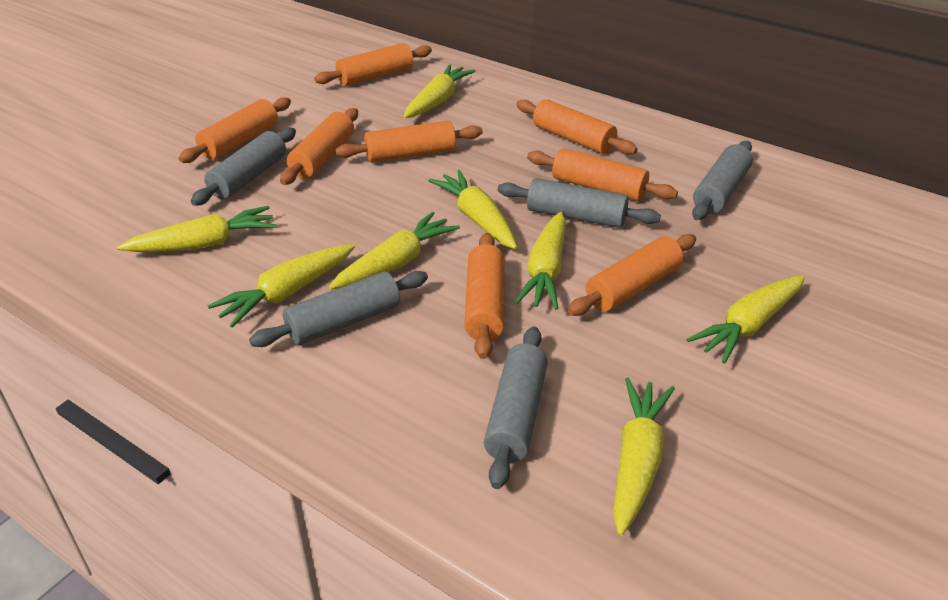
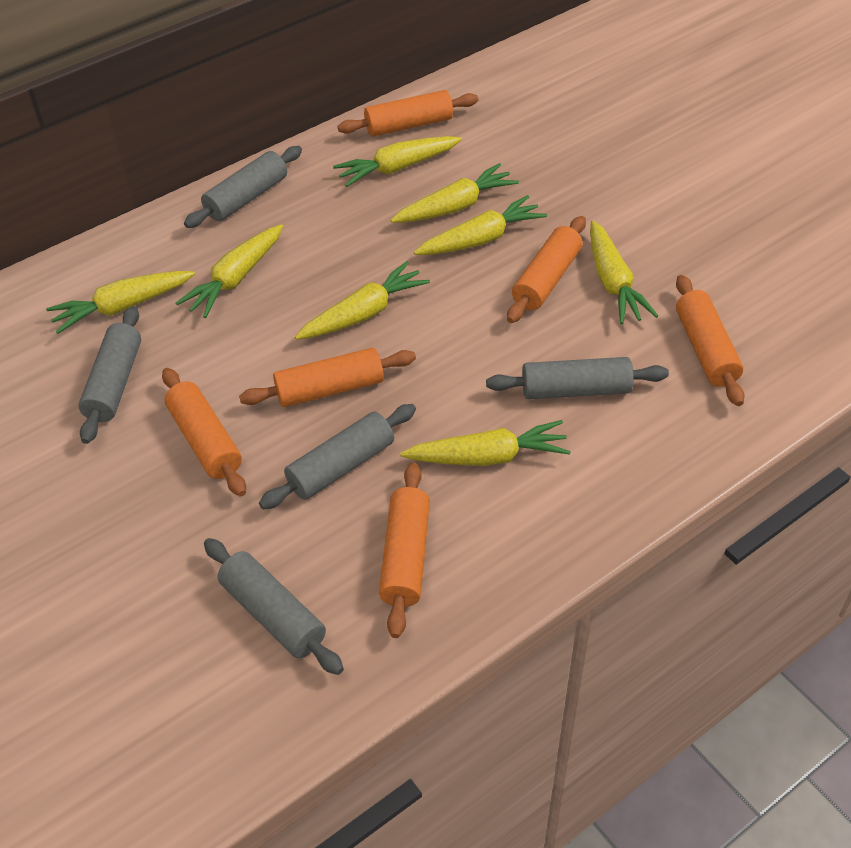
orange rolling pin: 8 -> 6

